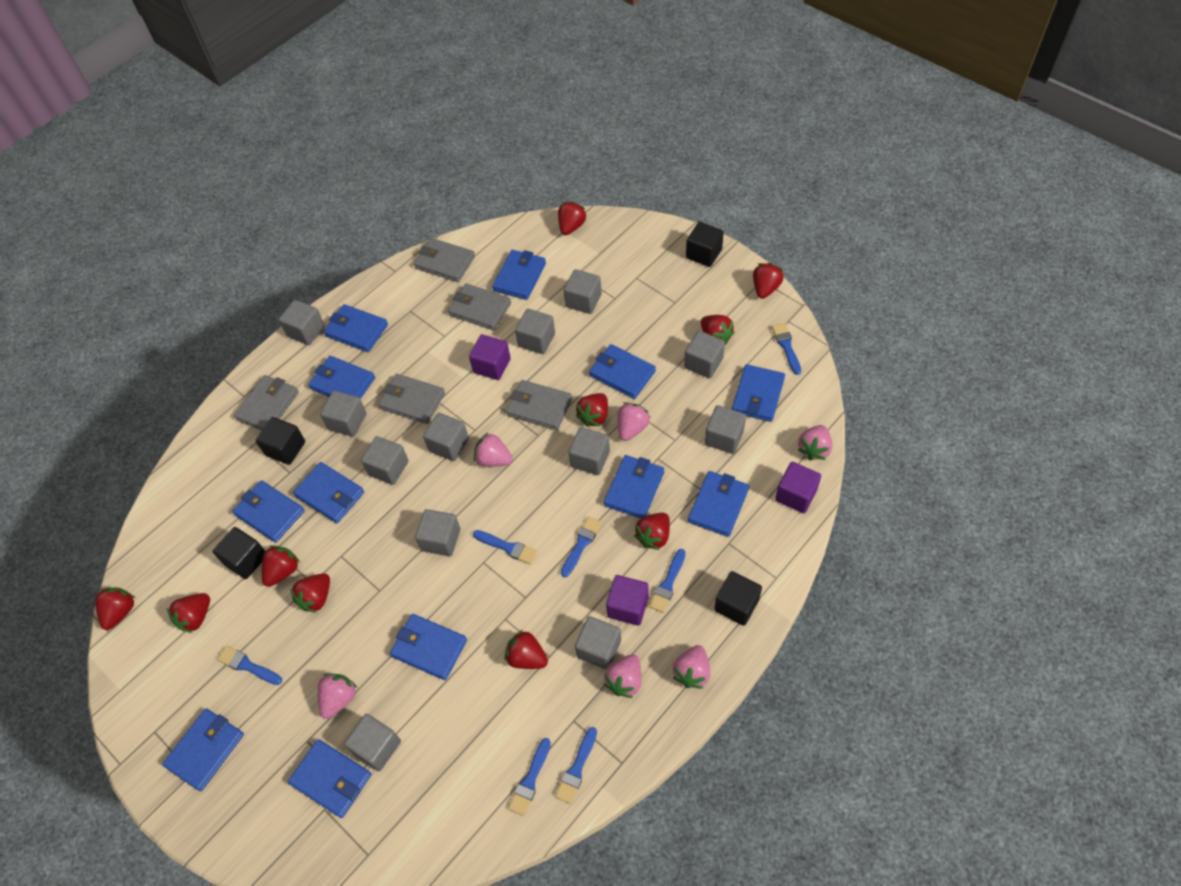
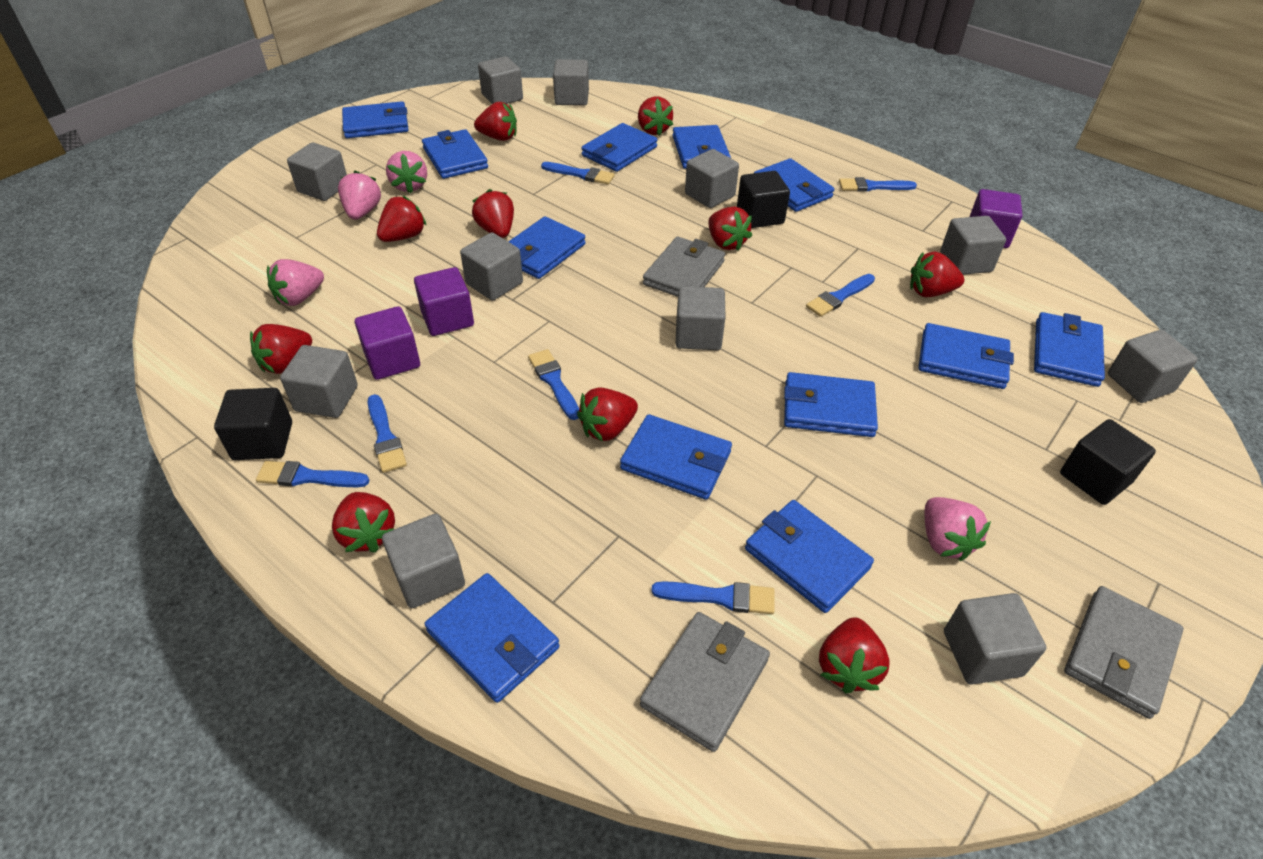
black cube: 4 -> 3
grey cube: 12 -> 11
grey wallet: 5 -> 3
pink strawberry: 6 -> 4

